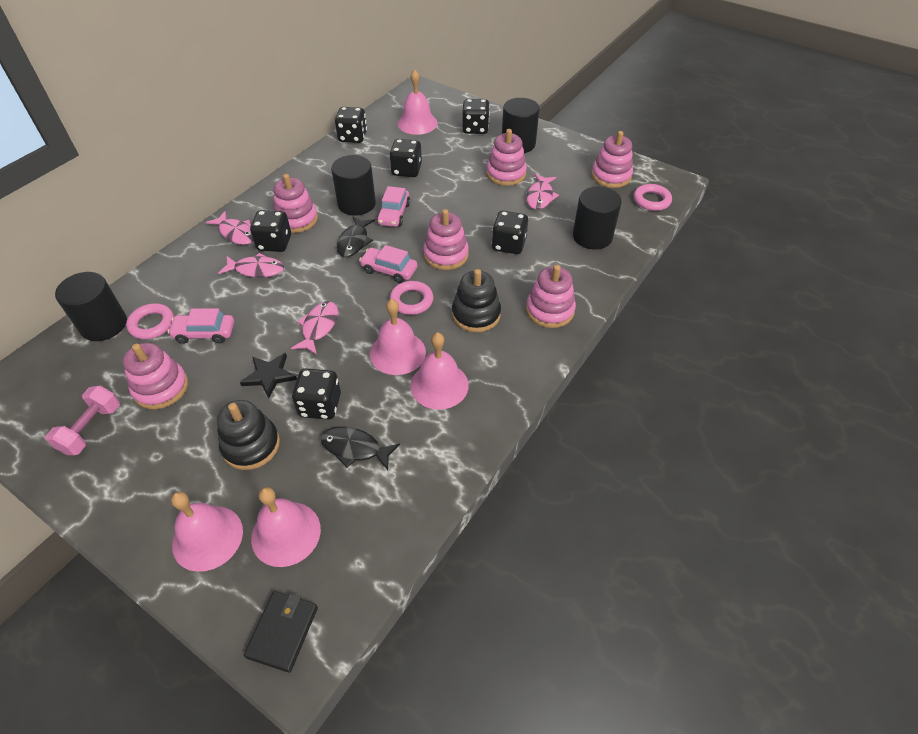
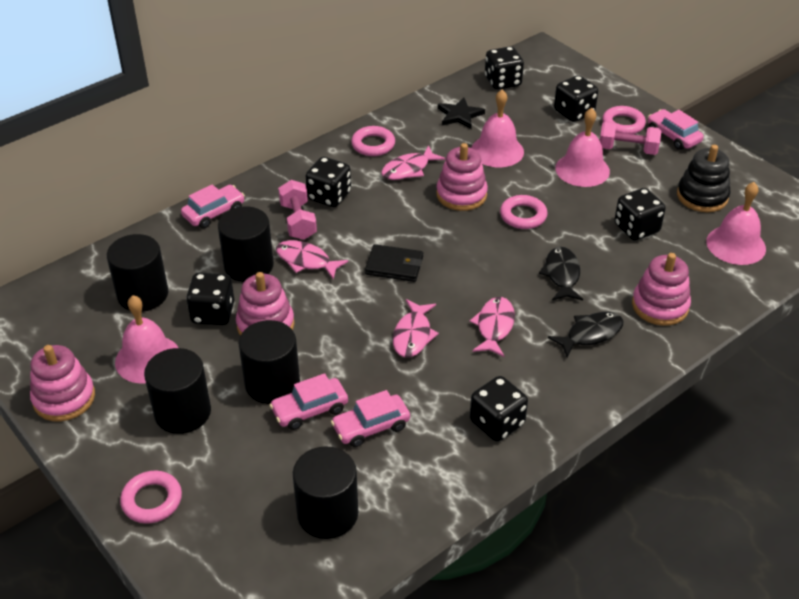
black cylinder: 4 -> 5
black stacking toy: 2 -> 1
pink bell: 5 -> 4
pink car: 3 -> 4
pink dumbbell: 1 -> 2
pink ring: 3 -> 4
pink stacking toy: 6 -> 4

